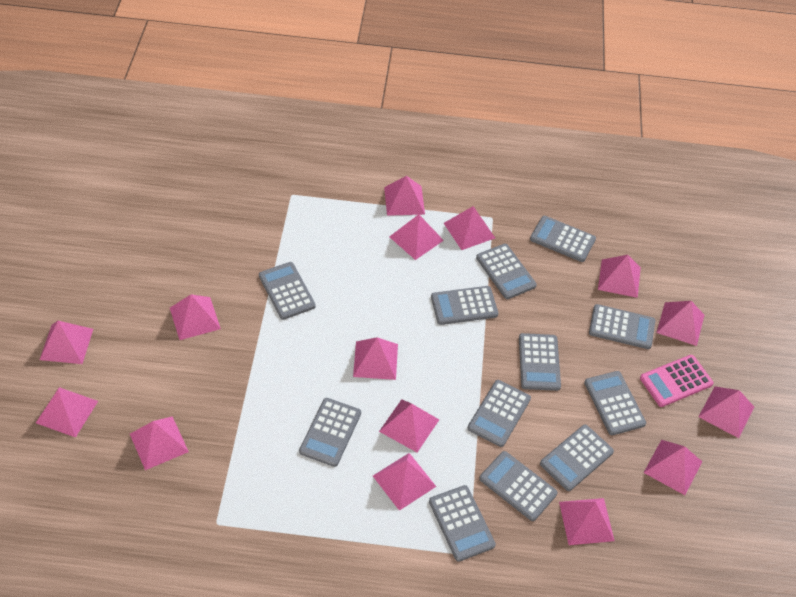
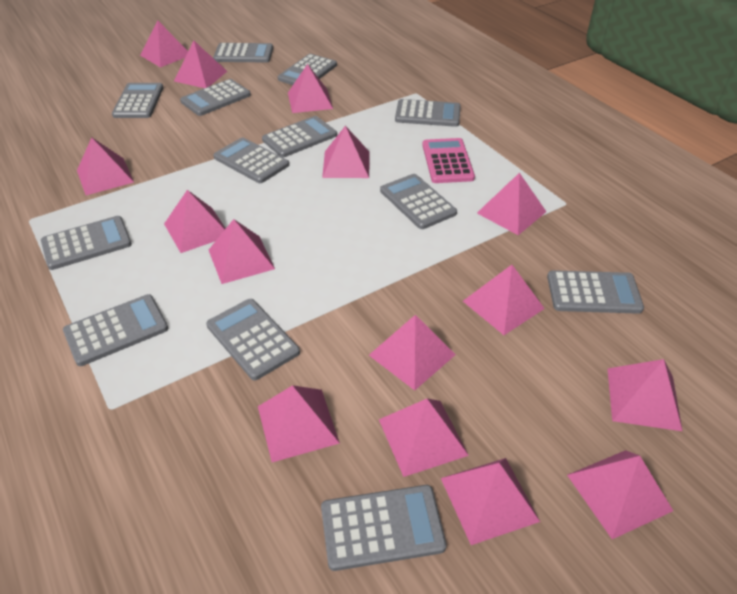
grey calculator: 12 -> 13

